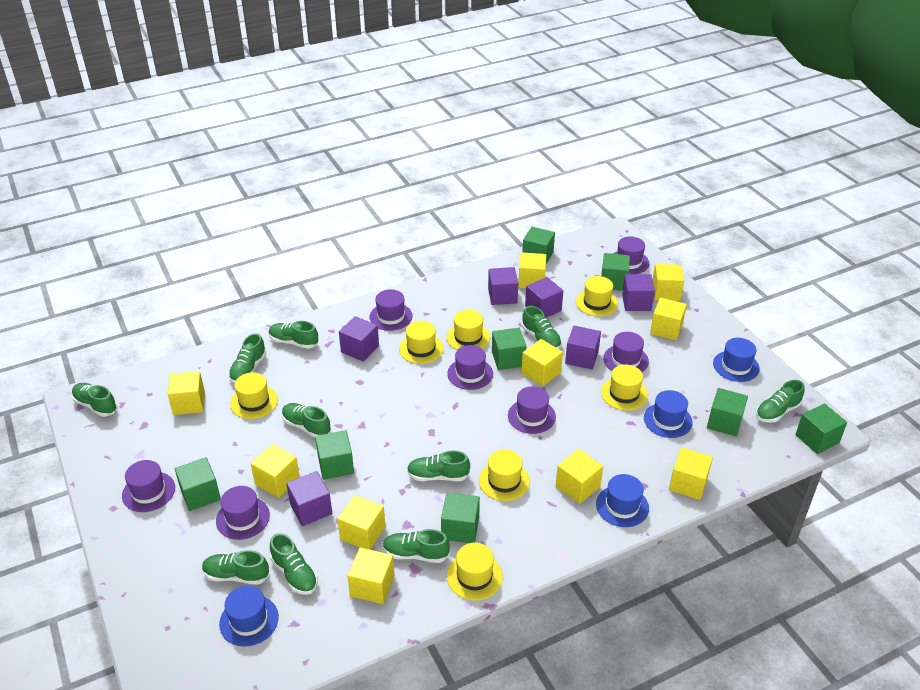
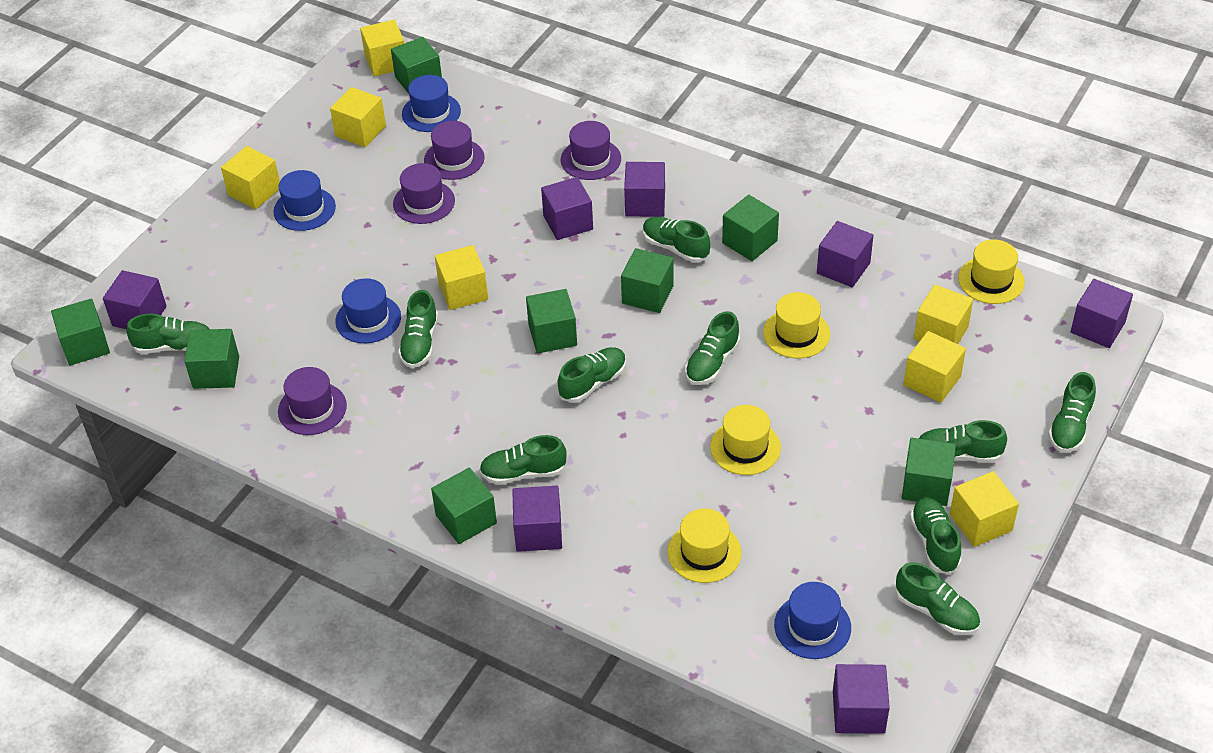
purple cube: 6 -> 7
purple hat: 7 -> 4
yellow cube: 10 -> 7
yellow hat: 7 -> 4

